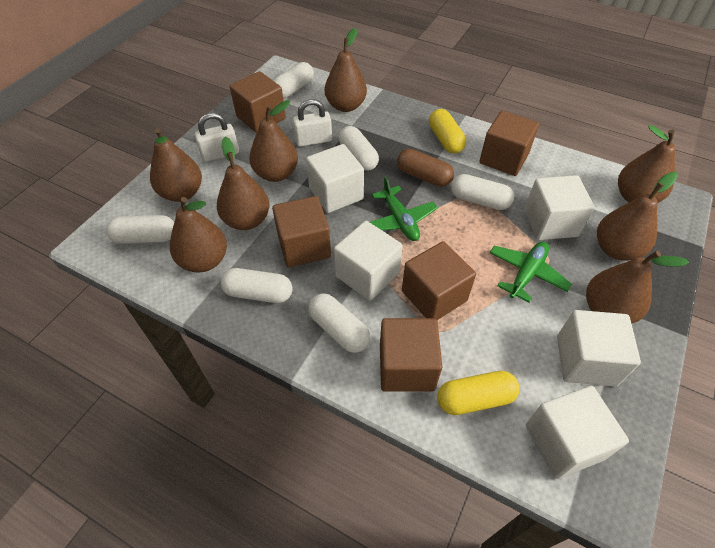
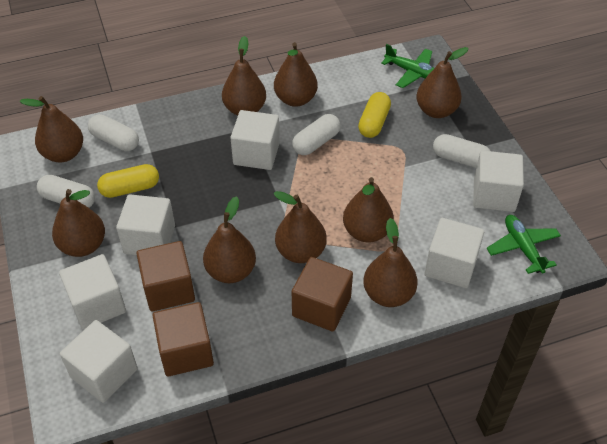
brown capsule: 1 -> 0
brown cube: 5 -> 3
brown pear: 8 -> 9
white capsule: 6 -> 4
white cube: 5 -> 6
white padlock: 2 -> 0

